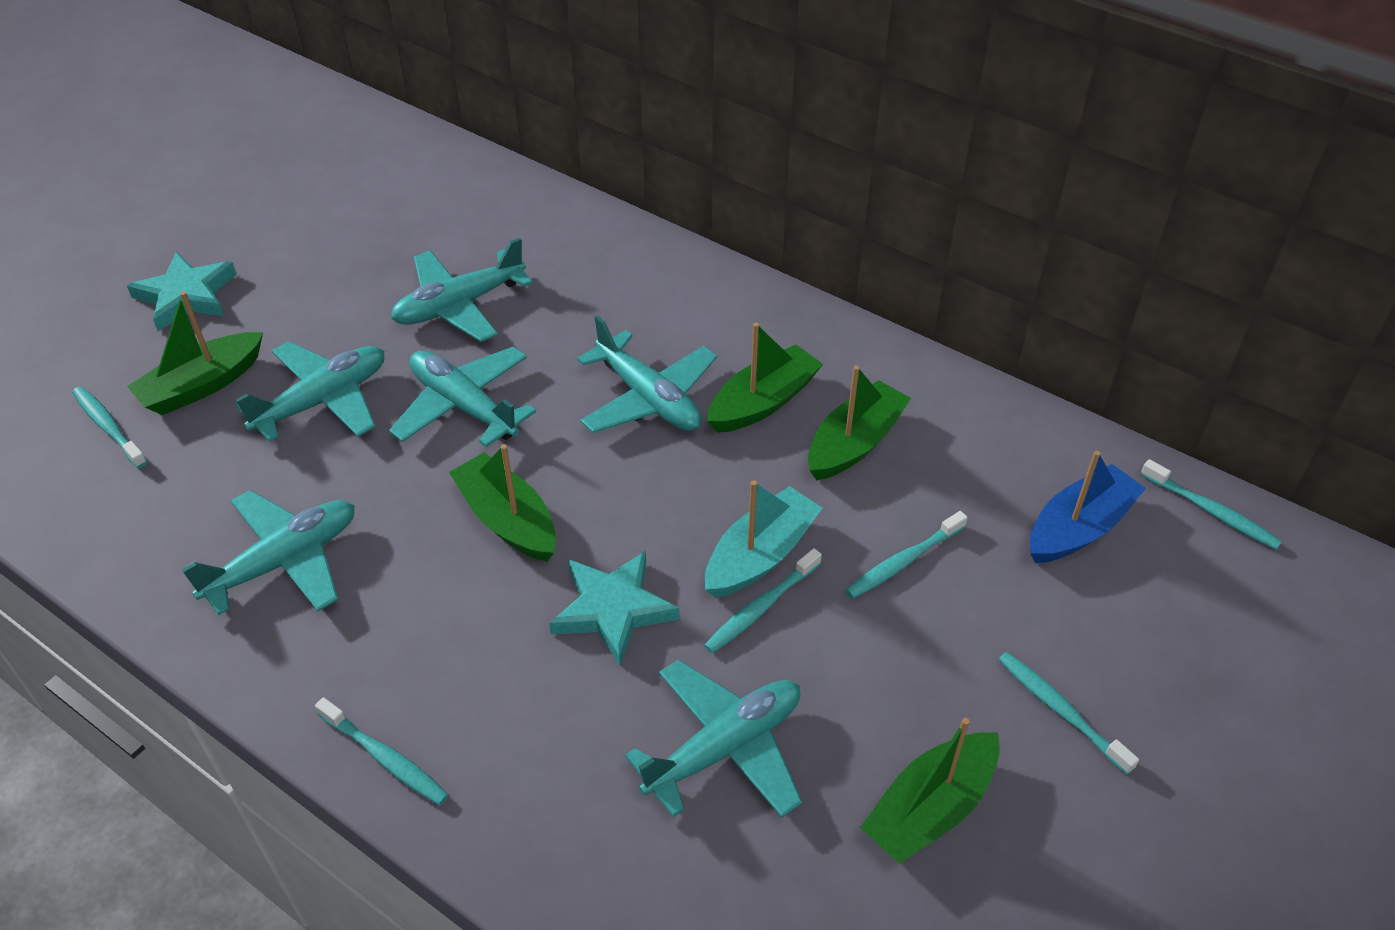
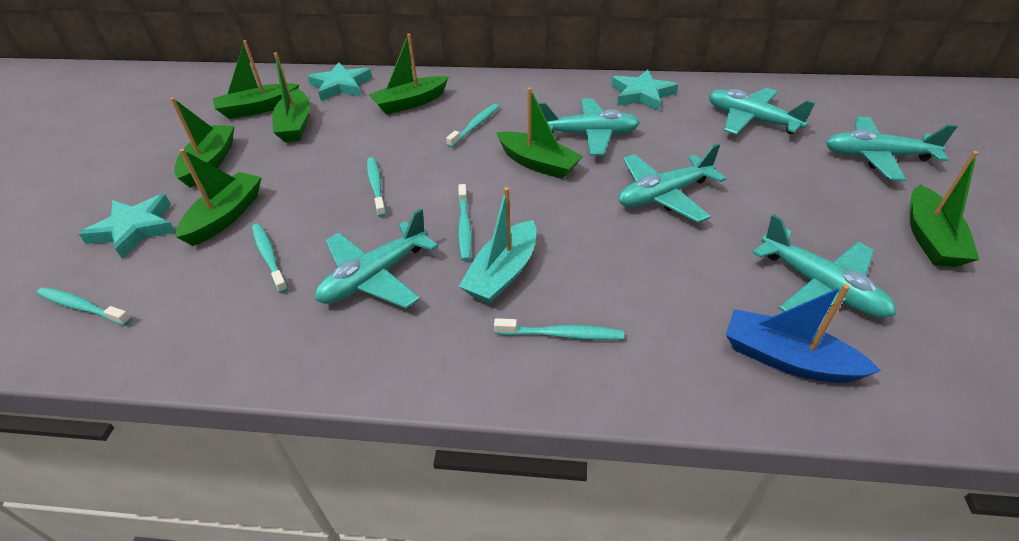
green boat: 5 -> 7
turquoise star: 2 -> 3

